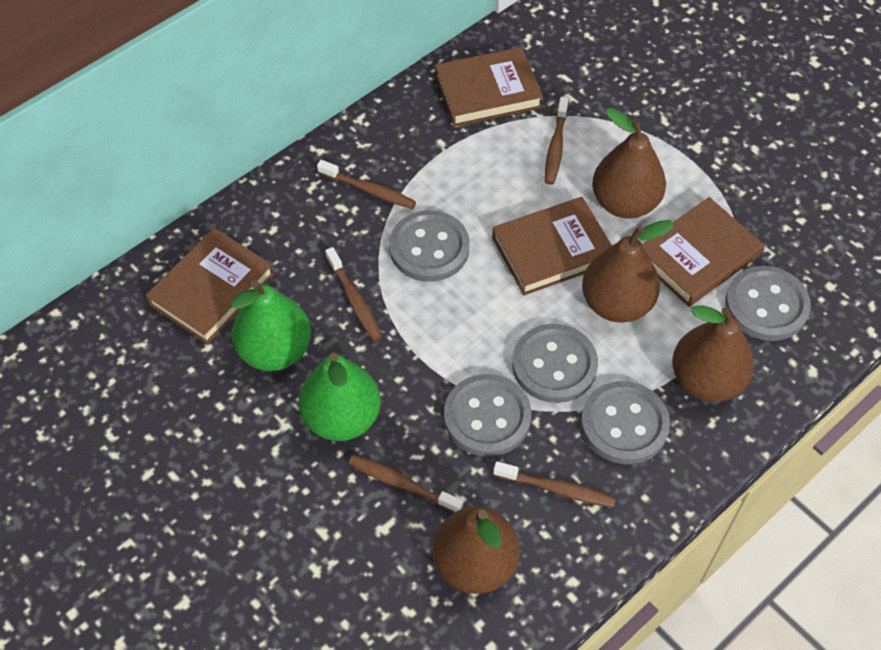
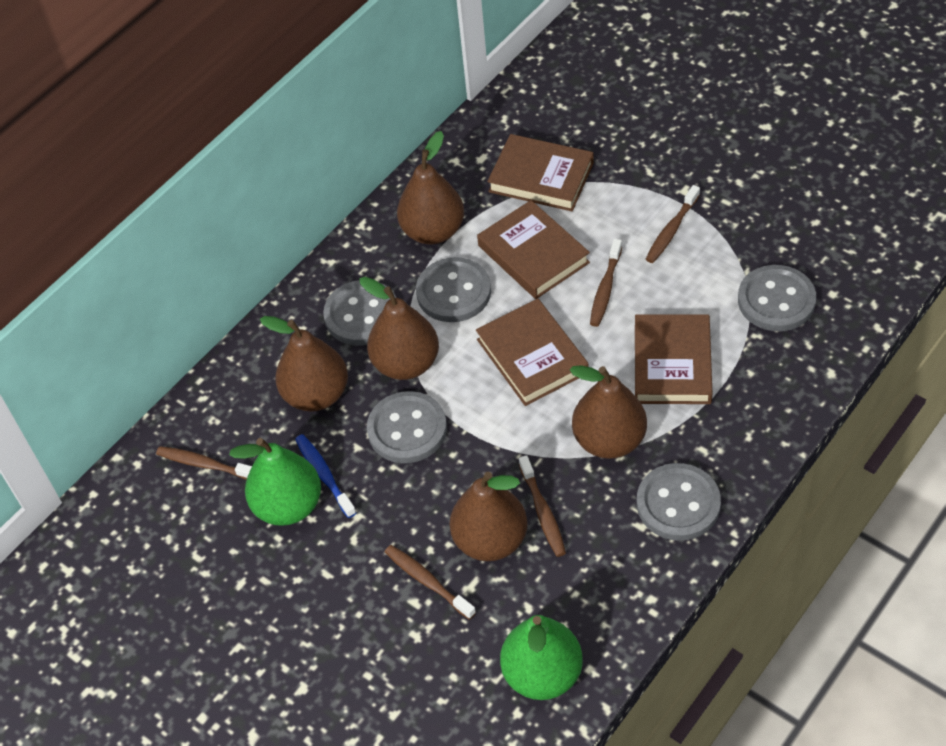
blue toothbrush: 0 -> 1
brown pear: 4 -> 5

